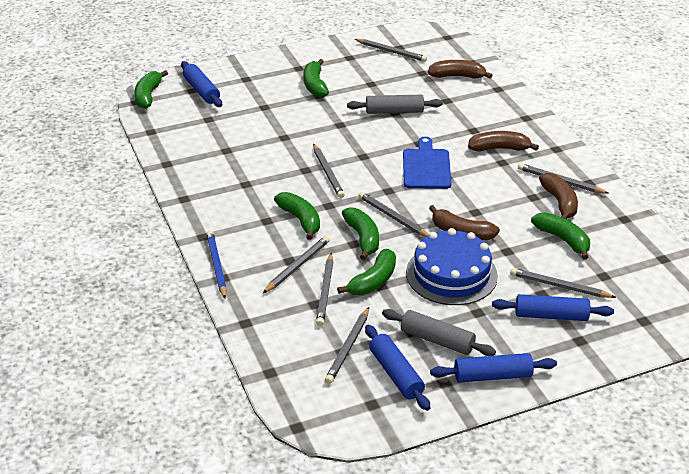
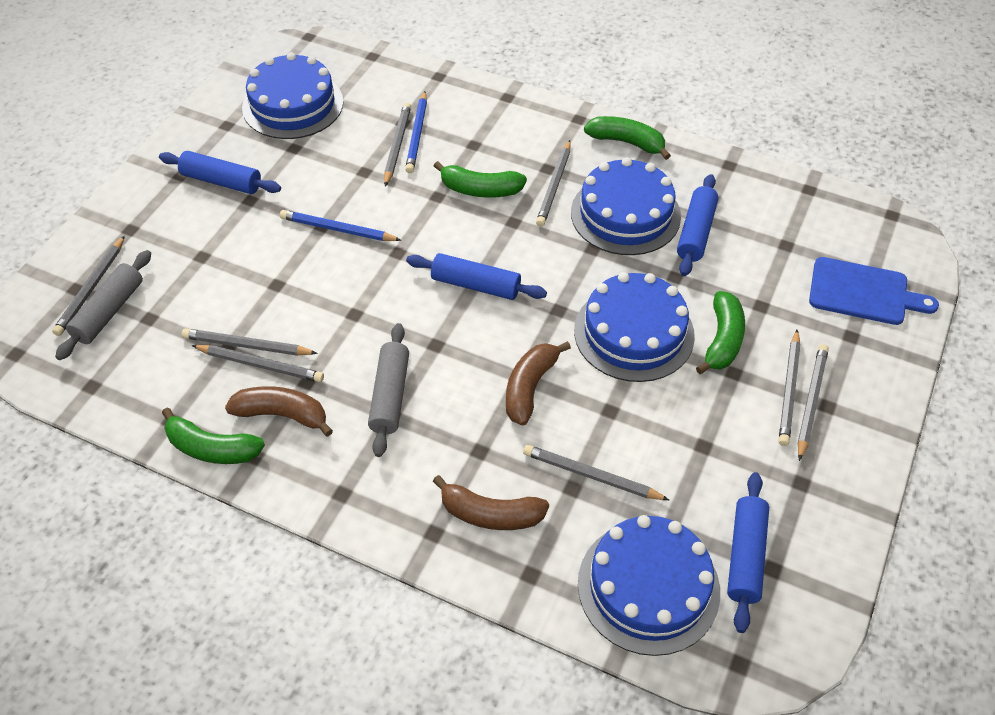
blue cake: 1 -> 4
blue pencil: 1 -> 2
brown banana: 4 -> 3
green banana: 6 -> 4

